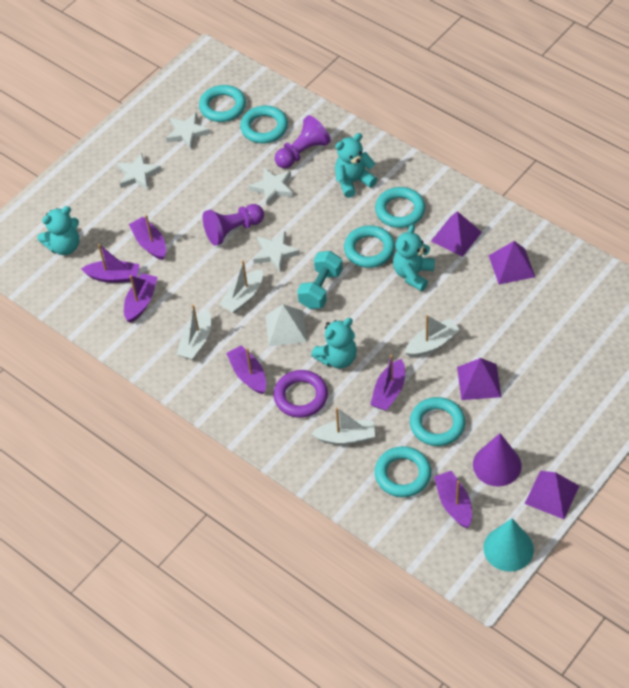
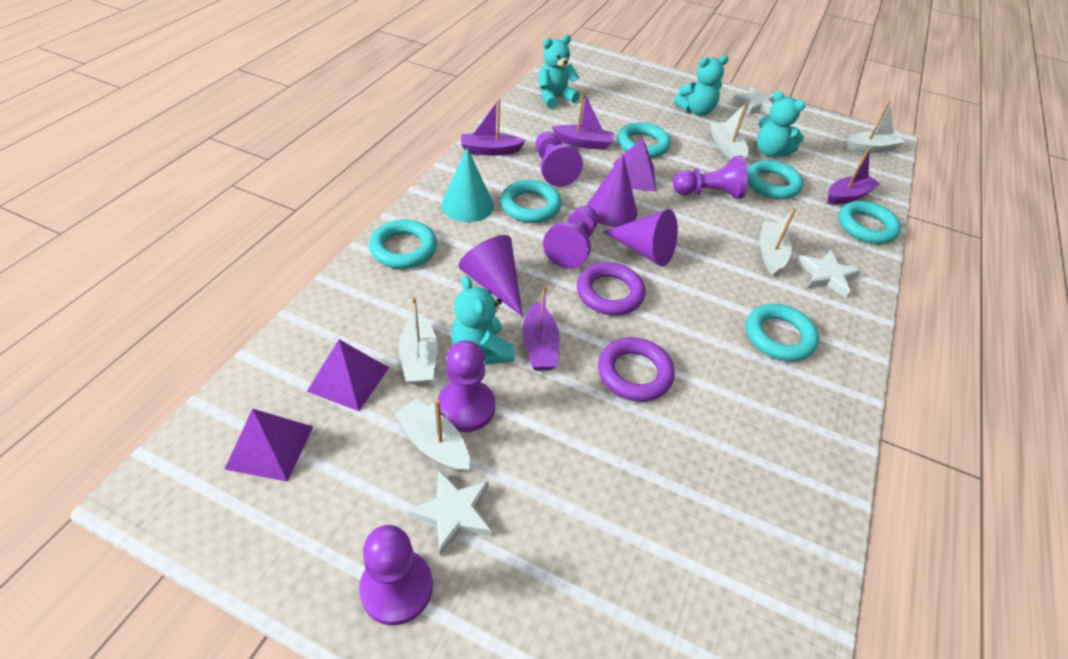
purple boat: 6 -> 4
purple cone: 1 -> 3
purple pawn: 2 -> 5
purple pyramid: 4 -> 3
purple ring: 1 -> 2
turquoise dumbbell: 1 -> 0
white boat: 4 -> 5
white pyramid: 1 -> 0
white star: 4 -> 3

